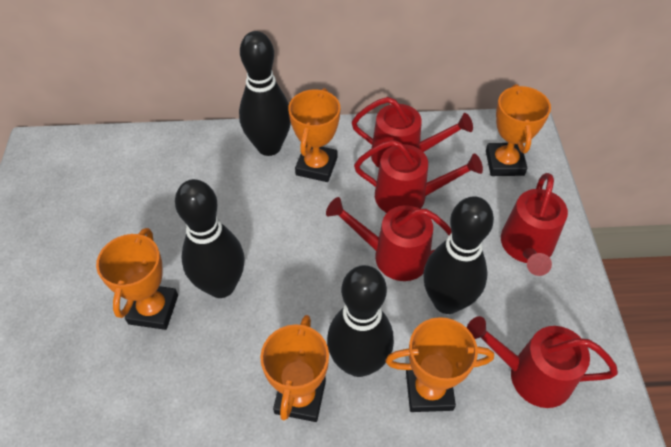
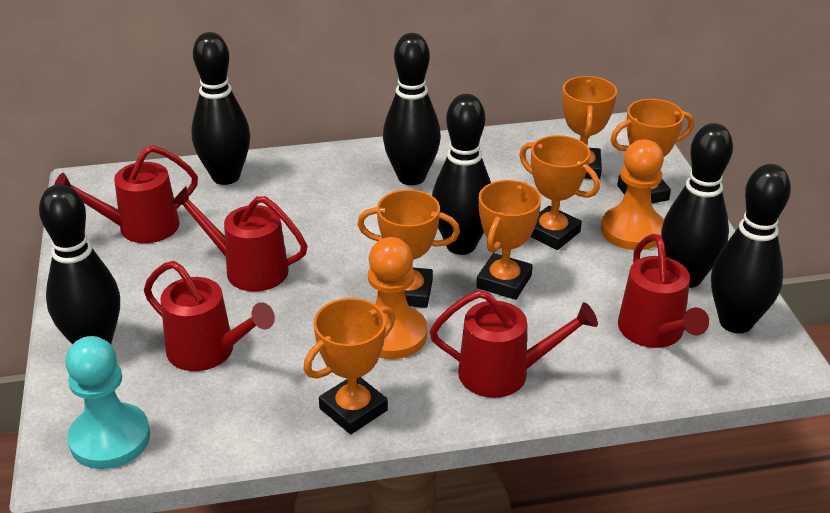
black bowling pin: 4 -> 6
orange pawn: 0 -> 2
orange trophy: 5 -> 6
turquoise pawn: 0 -> 1

